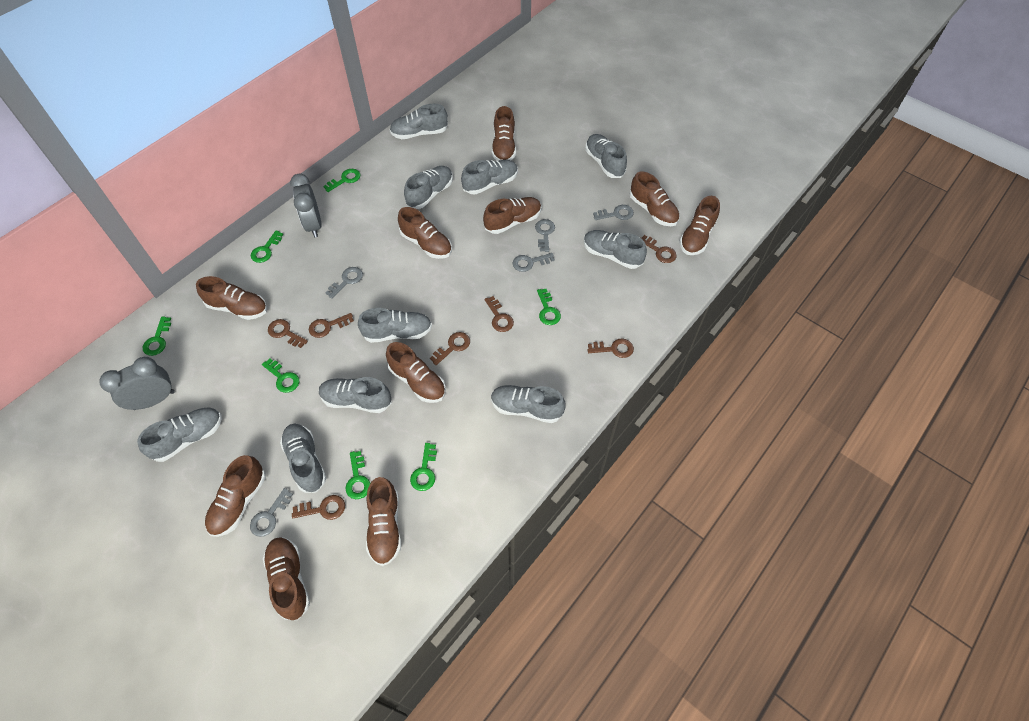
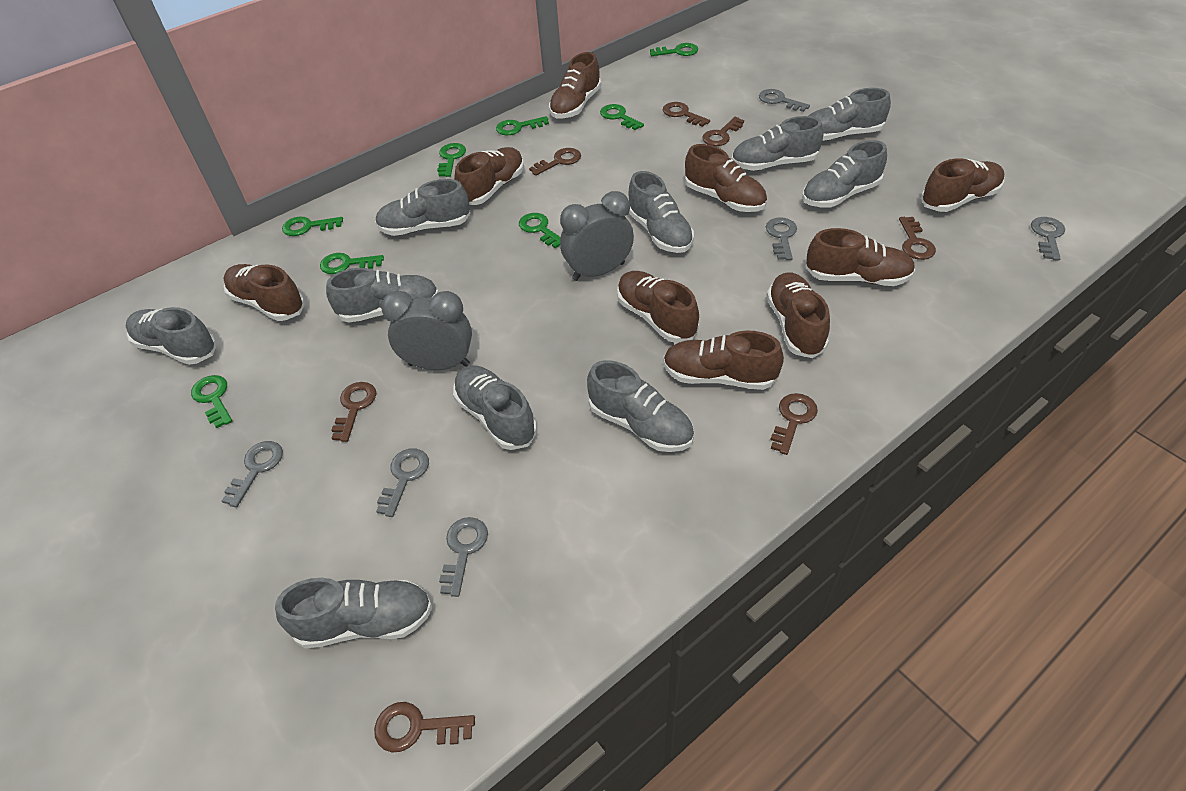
brown shoe: 10 -> 9
green key: 7 -> 8
grey key: 5 -> 6

